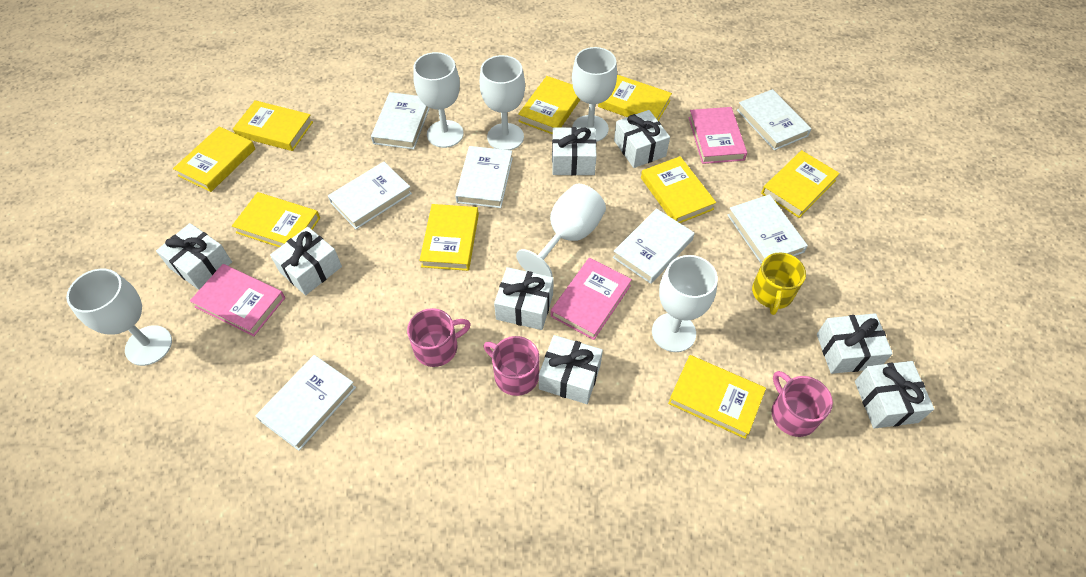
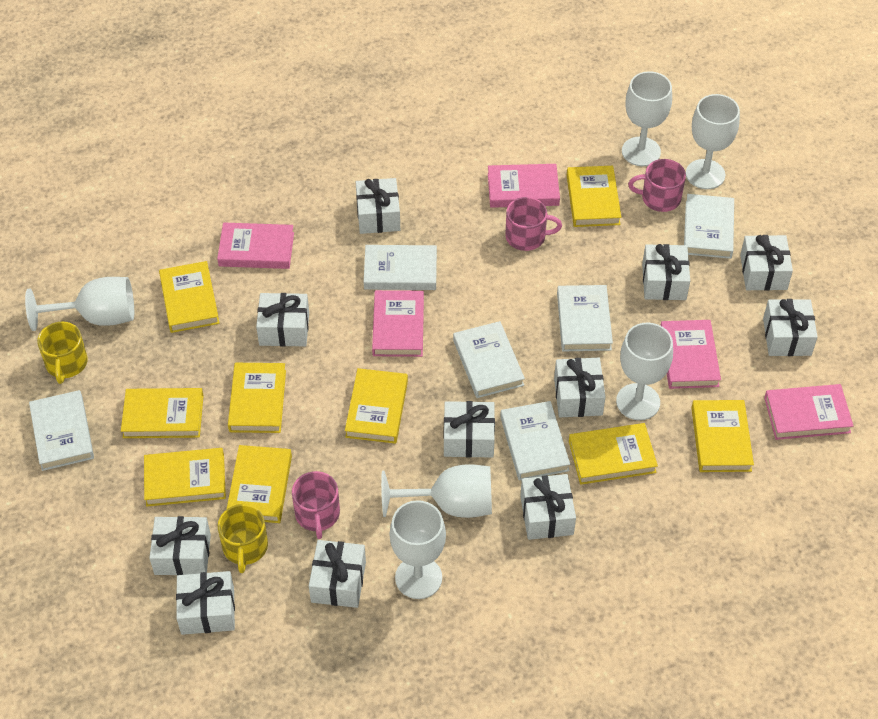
pink book: 3 -> 5
white book: 7 -> 6
white gift: 8 -> 11
yellow mug: 1 -> 2

